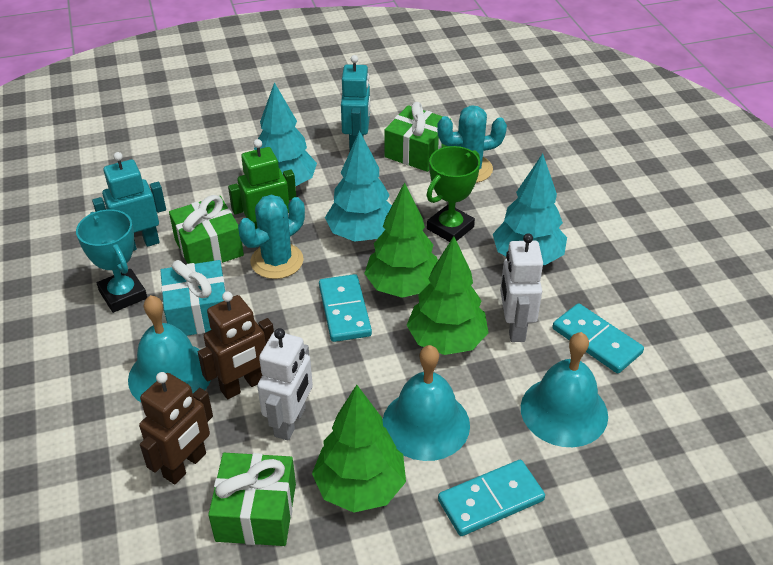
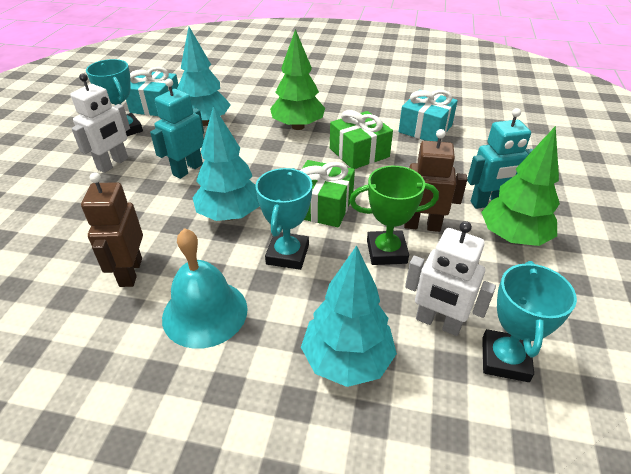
green gift: 3 -> 2
green robot: 1 -> 0
green tree: 3 -> 2
turquoise bell: 3 -> 1
turquoise cactus: 2 -> 0
turquoise domino: 3 -> 0
turquoise gift: 1 -> 2
turquoise trophy: 1 -> 3

